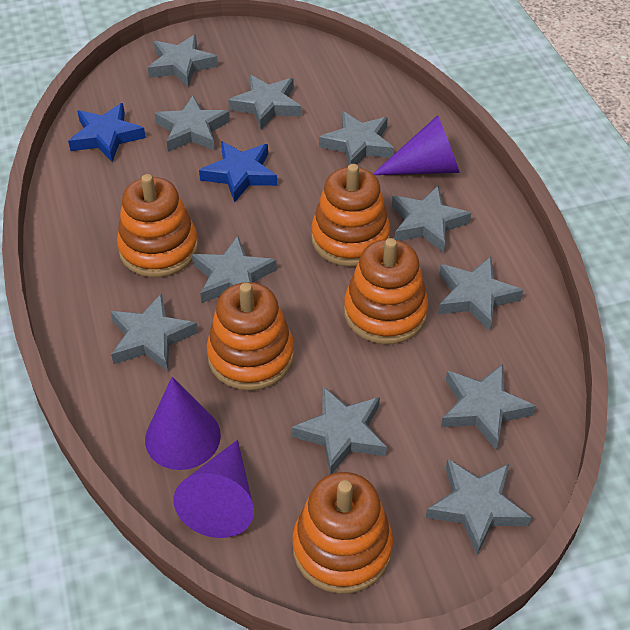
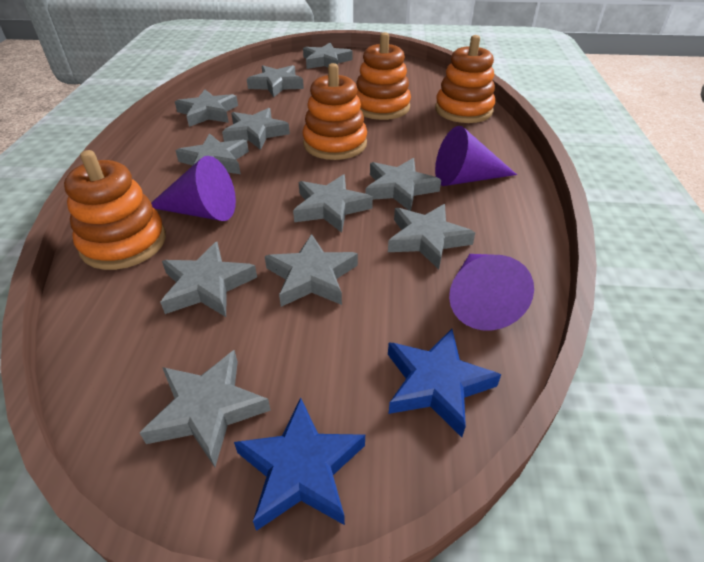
orange stacking toy: 5 -> 4

